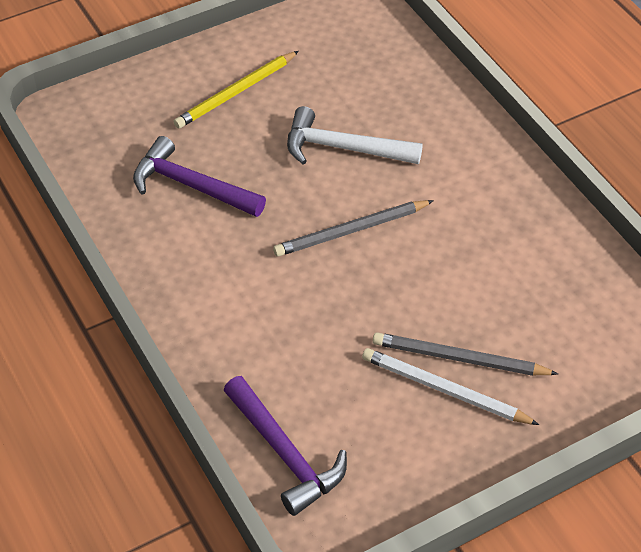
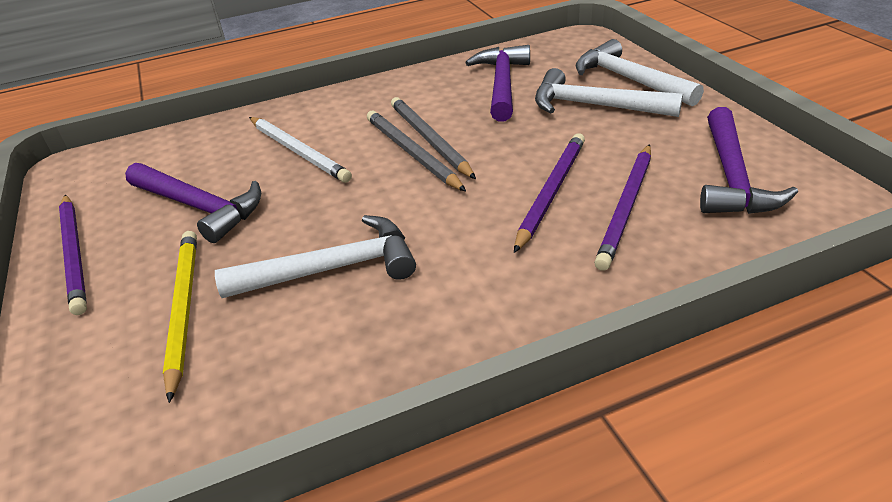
purple hammer: 2 -> 3
purple pencil: 0 -> 3
white hammer: 1 -> 3

